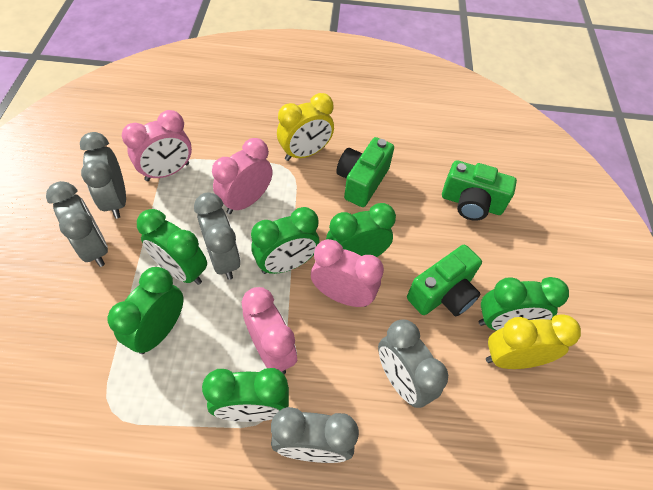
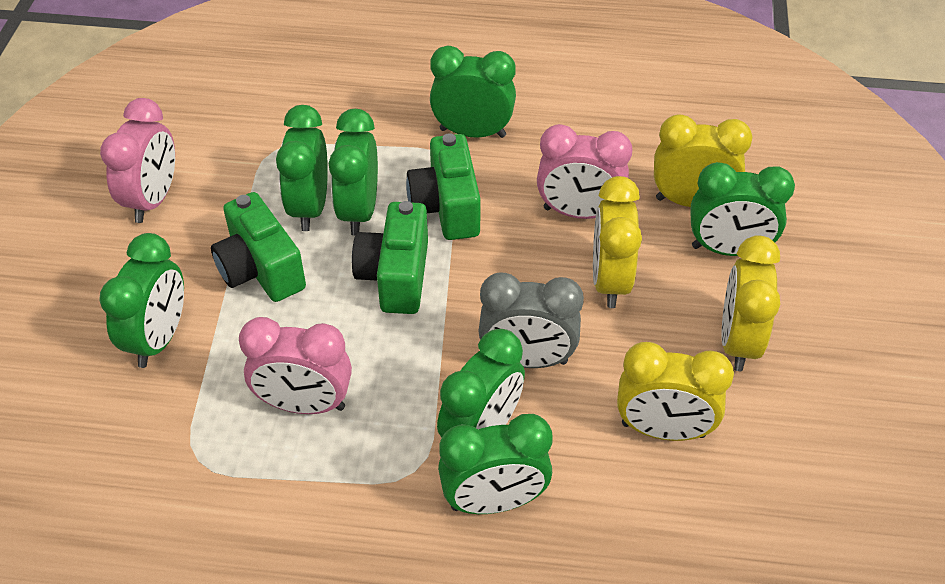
green clock: 6 -> 7
grey clock: 5 -> 1
pink clock: 4 -> 3
yellow clock: 2 -> 4

